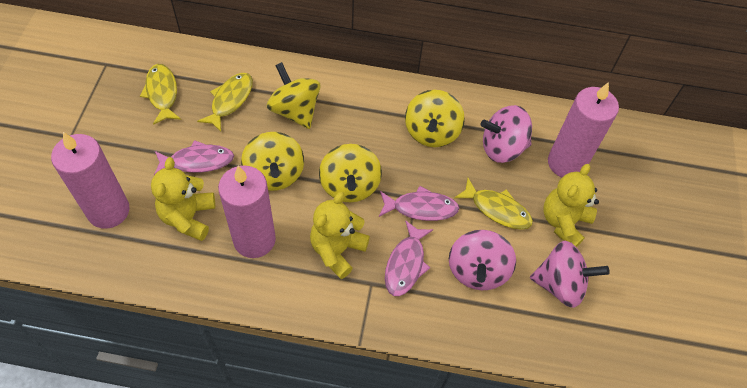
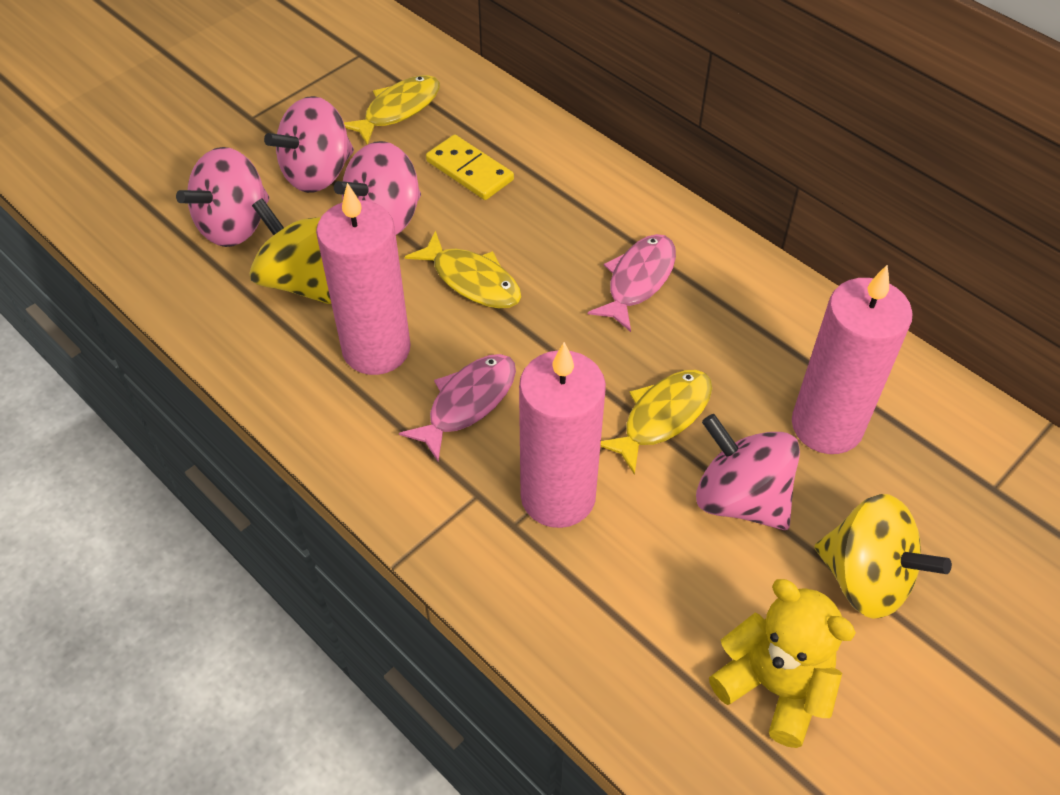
pink fish: 3 -> 2
pink spinning top: 3 -> 4
yellow domino: 0 -> 1
yellow spinning top: 4 -> 2
yellow teddy bear: 3 -> 1

